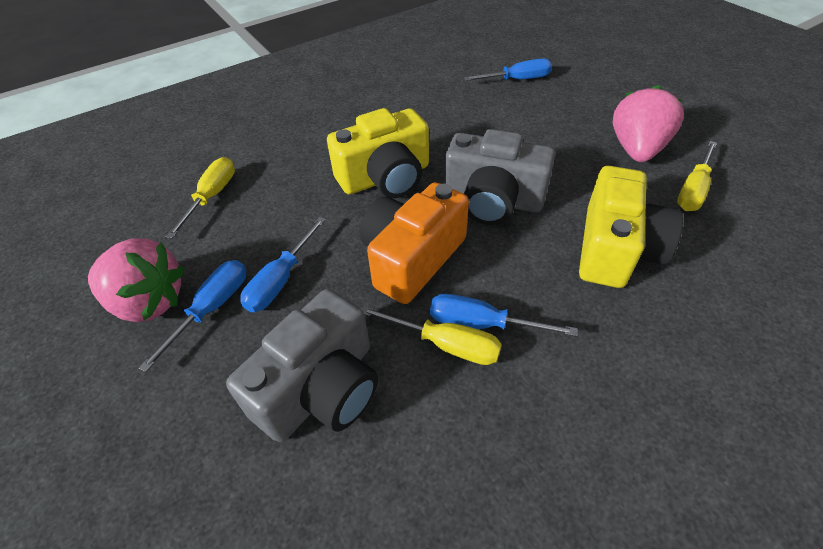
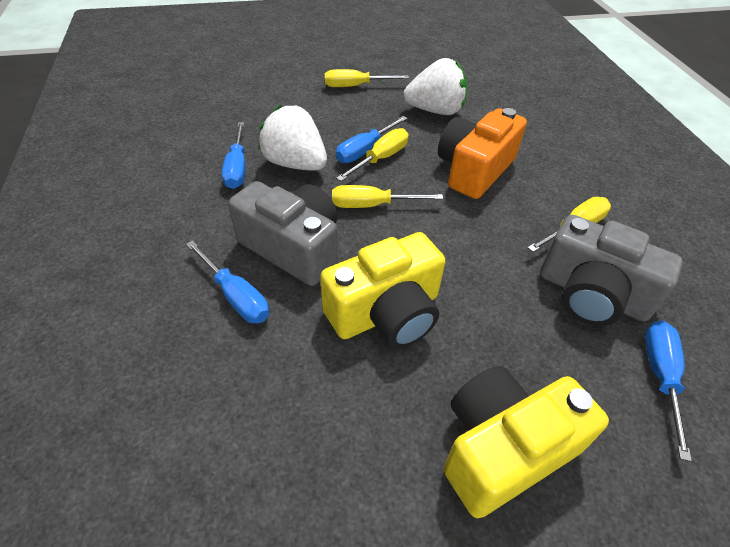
pink strawberry: 2 -> 0
white strawberry: 0 -> 2
yellow screwdriver: 3 -> 4

